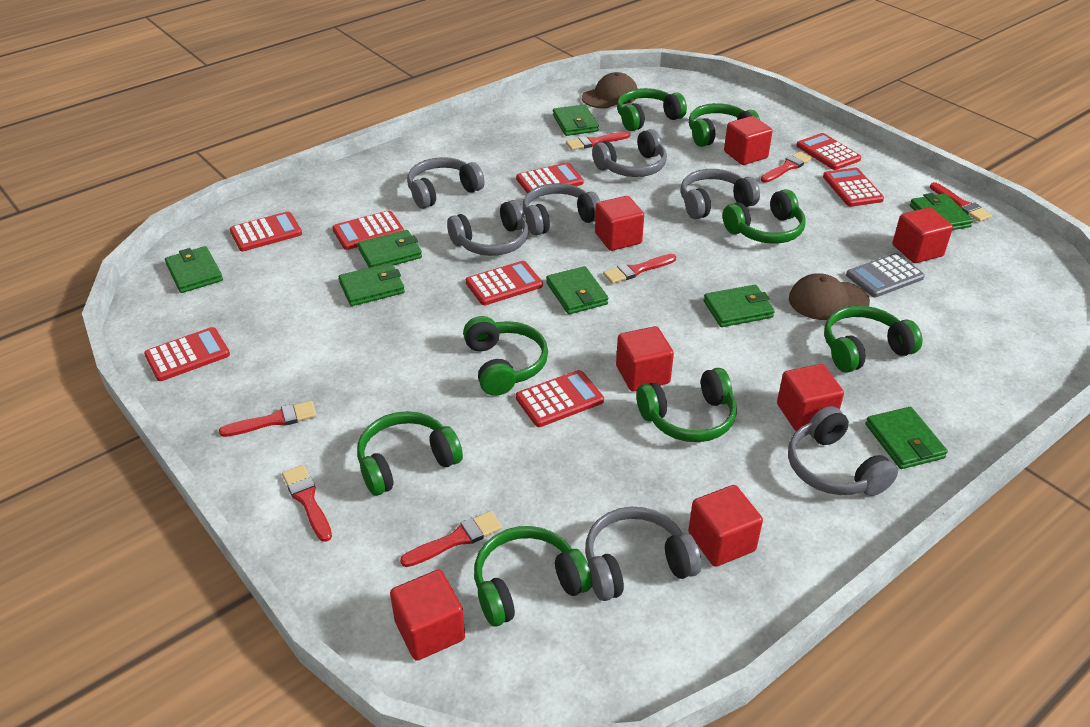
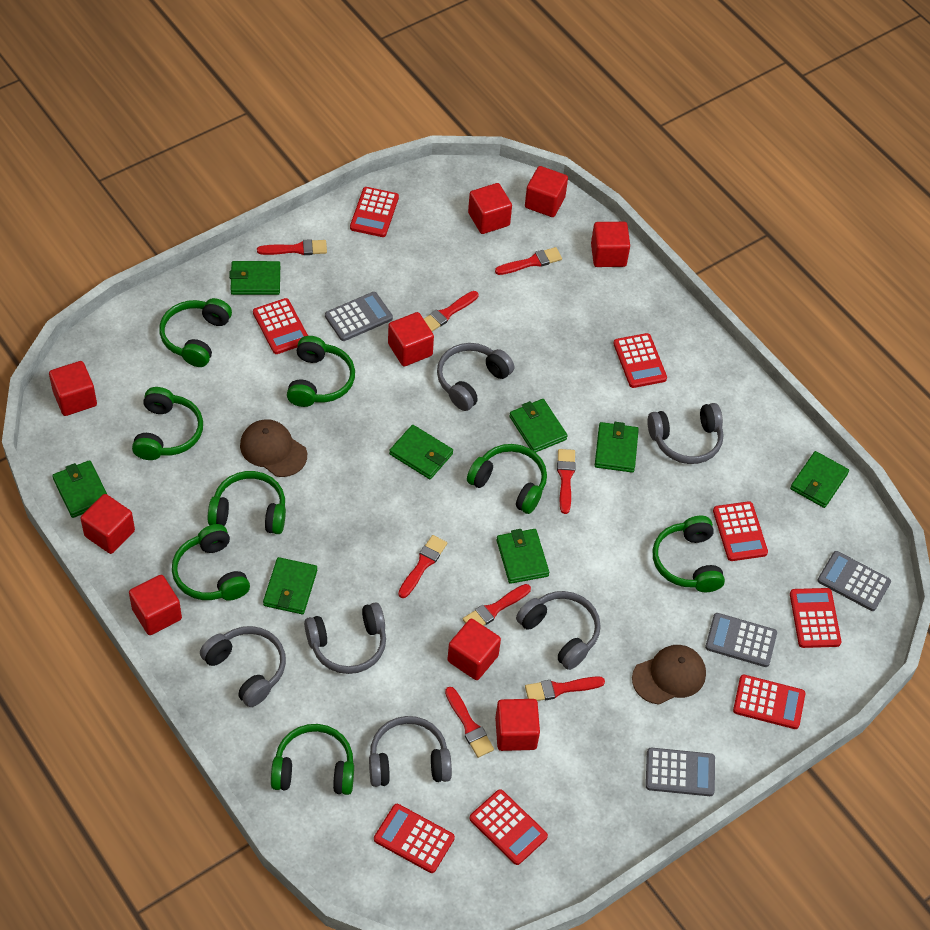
grey calculator: 1 -> 4
grey headphones: 7 -> 6
red brush: 7 -> 8
red cube: 7 -> 9

